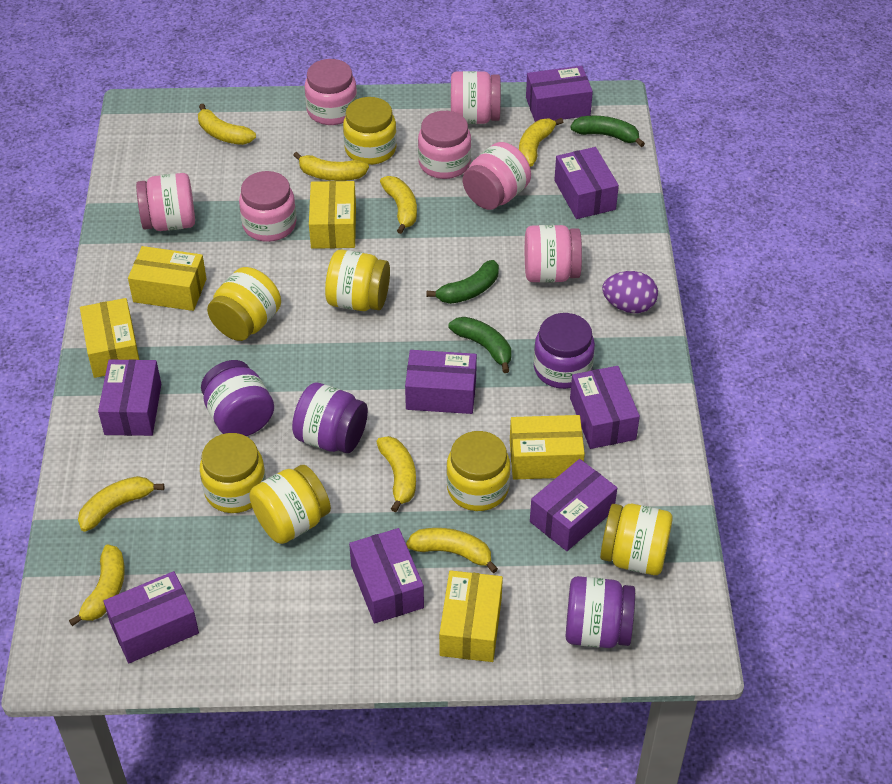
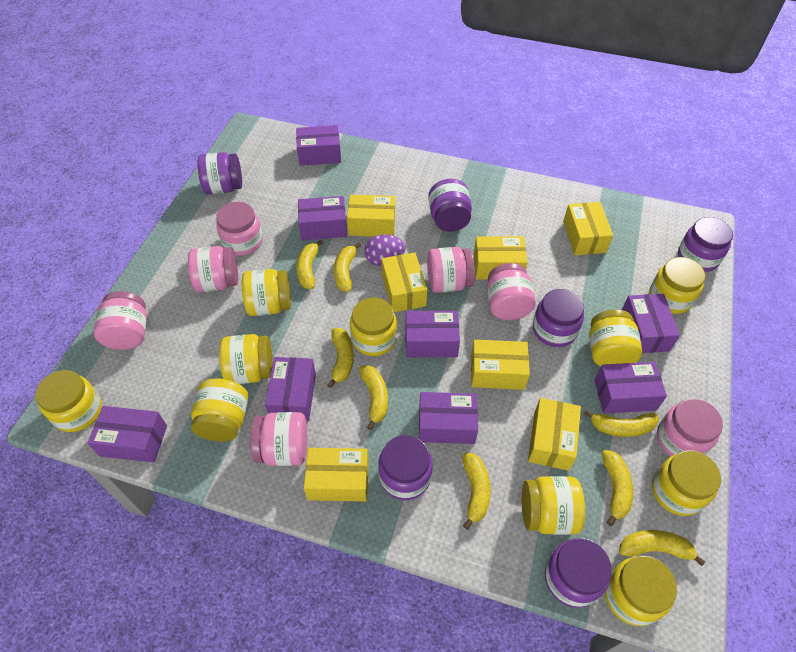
green banana: 3 -> 0
purple jar: 4 -> 6
yellow box: 5 -> 7
yellow jar: 7 -> 10

